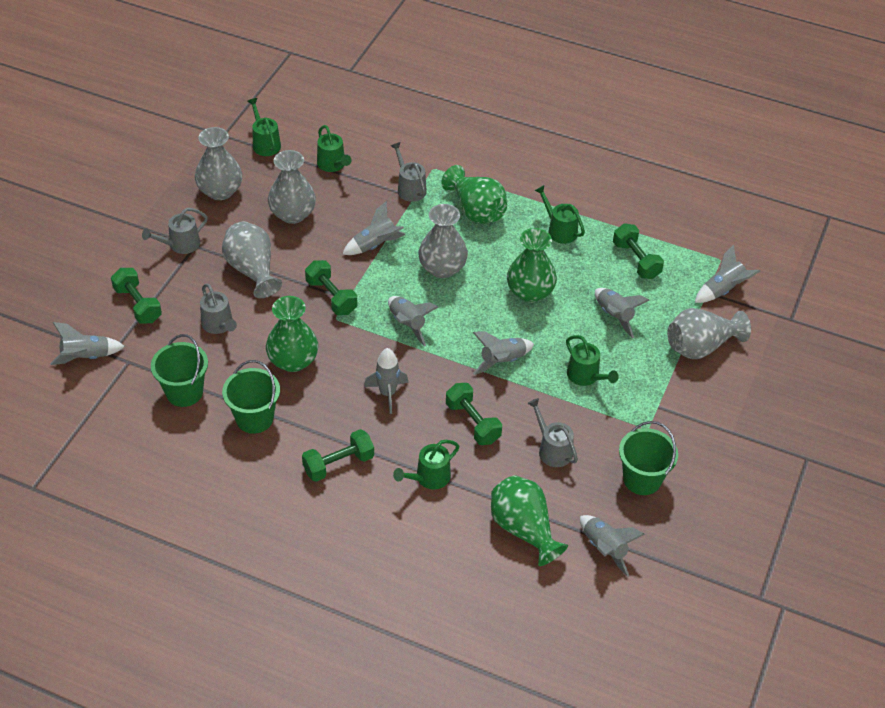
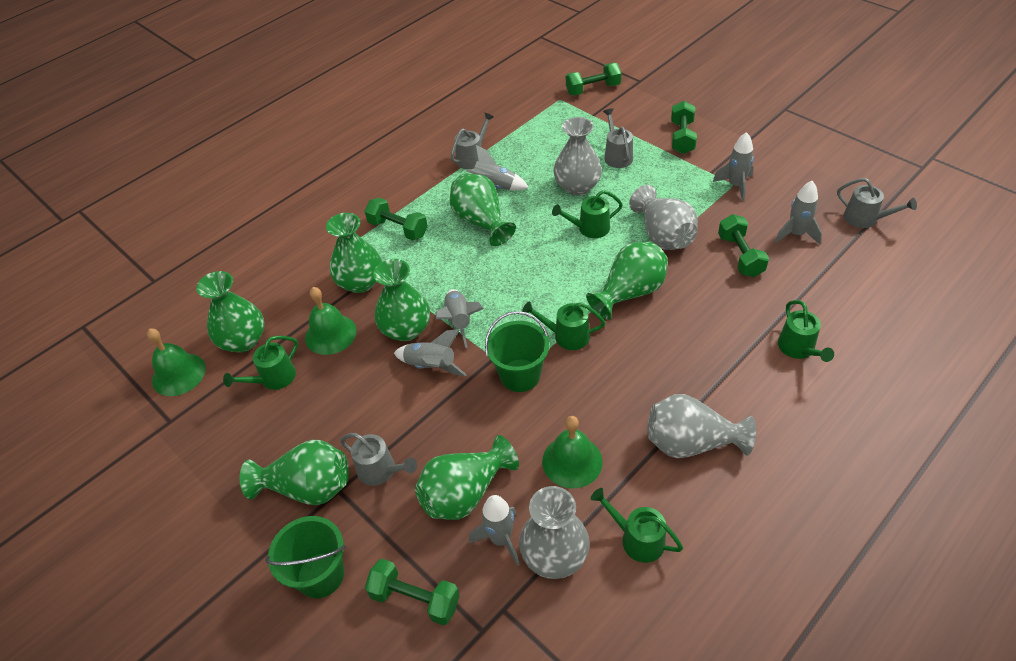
green bell: 0 -> 3
green bucket: 3 -> 2
green vase: 4 -> 7
grey rocket: 8 -> 6
grey vase: 5 -> 4

